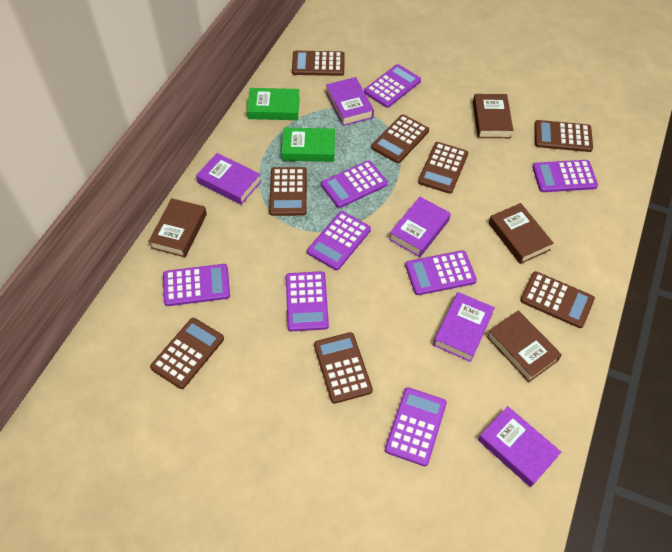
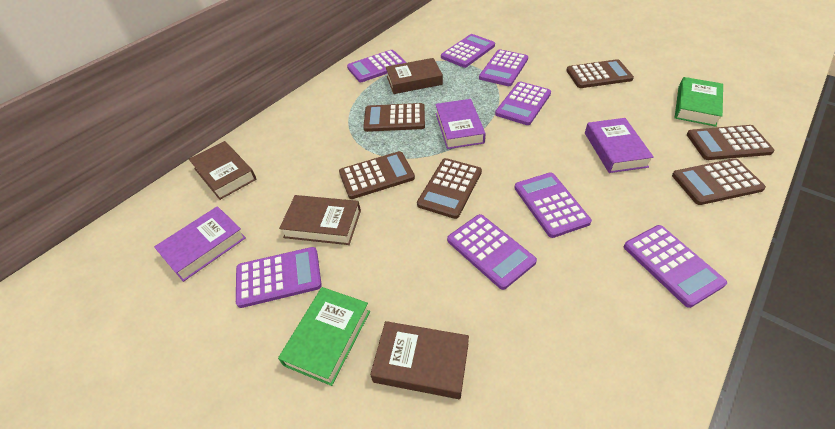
brown calculator: 8 -> 6
purple book: 5 -> 3

